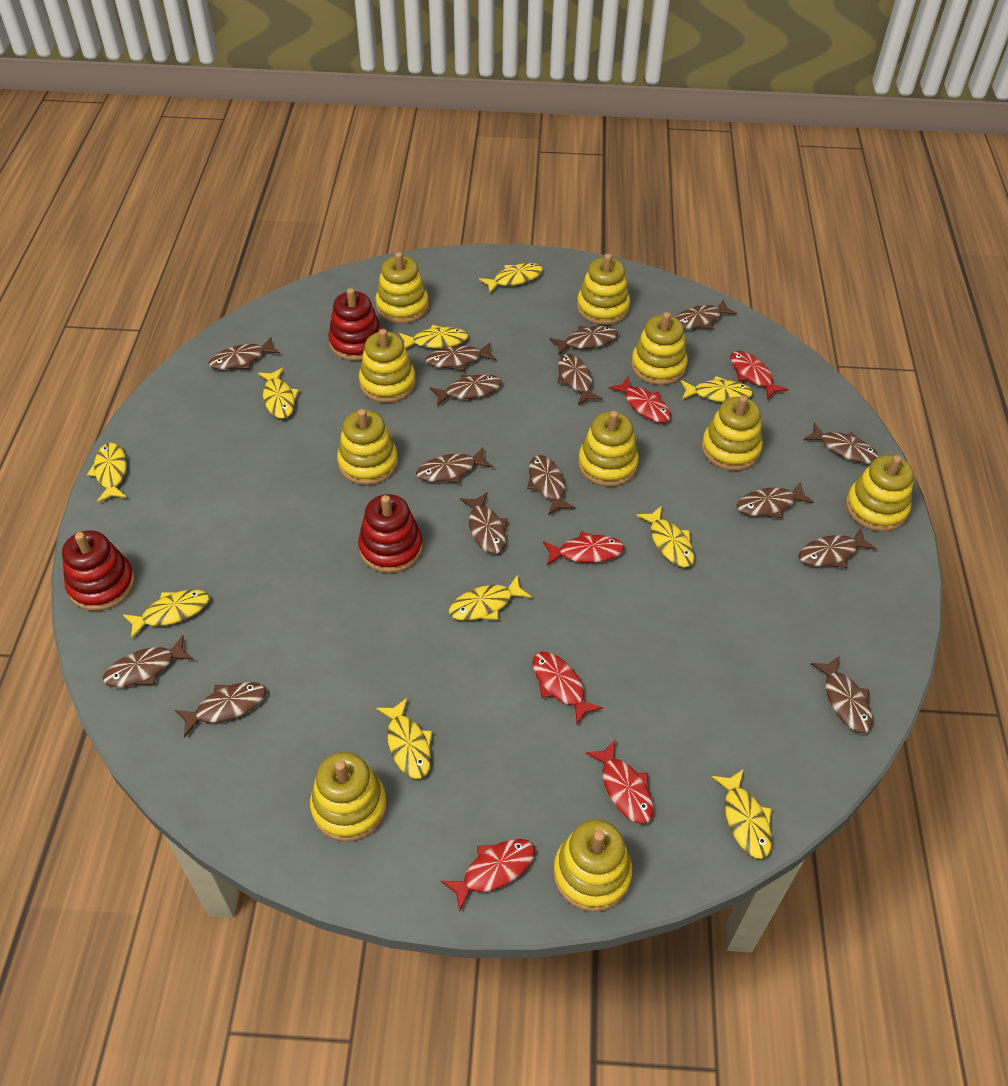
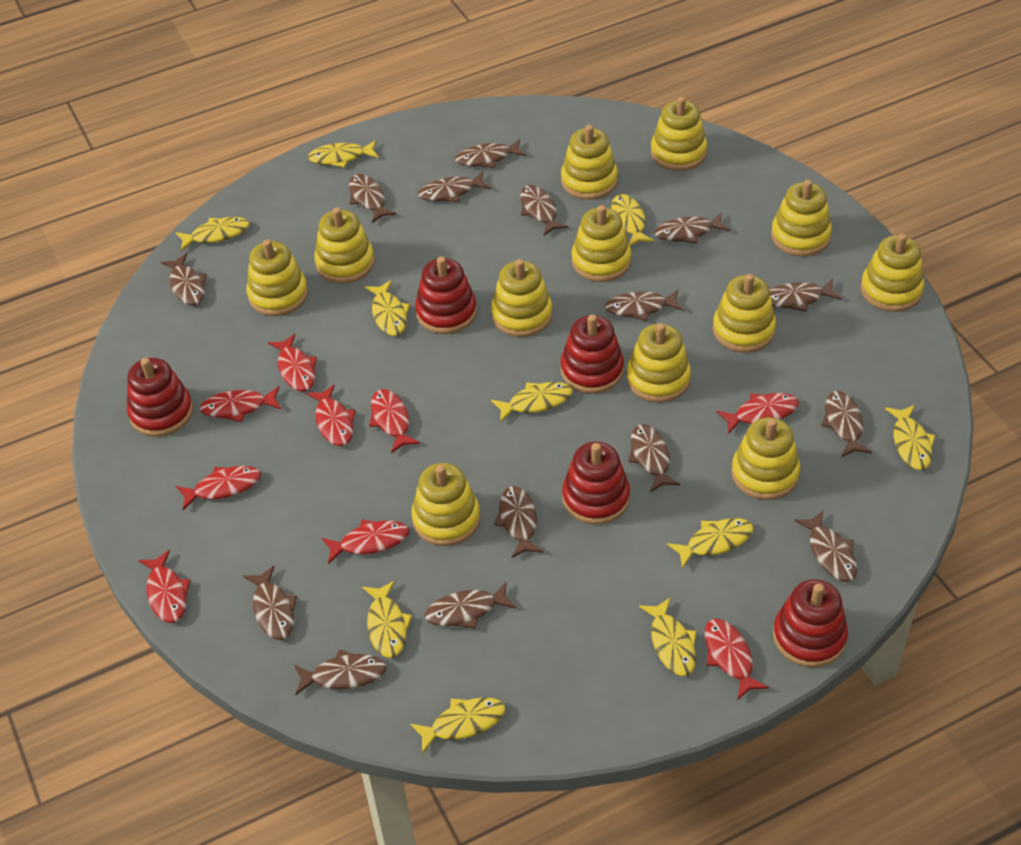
red fish: 6 -> 9
red stacking toy: 3 -> 5
yellow stacking toy: 10 -> 12

